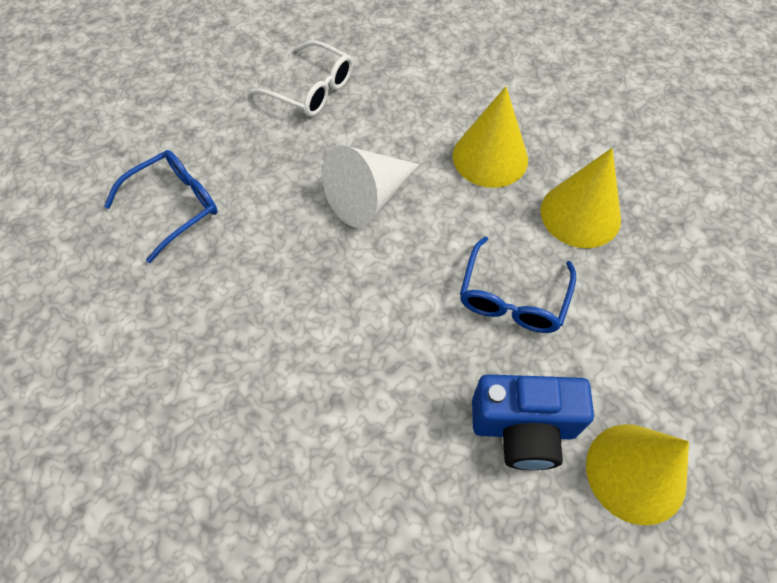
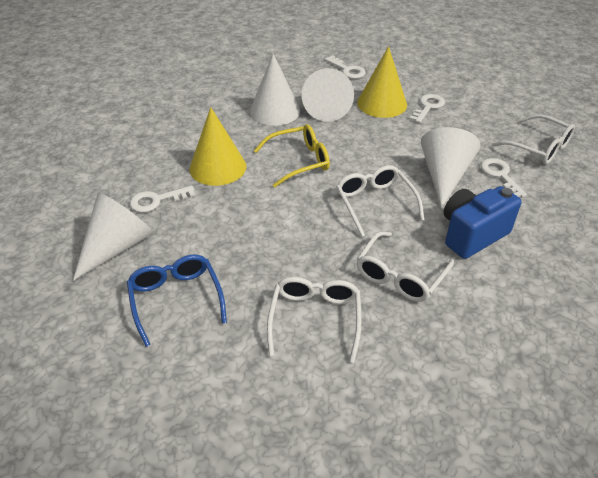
blue glasses: 2 -> 1
white cone: 1 -> 4
white glasses: 1 -> 4
white key: 0 -> 4
yellow cone: 3 -> 2
yellow glasses: 0 -> 1

